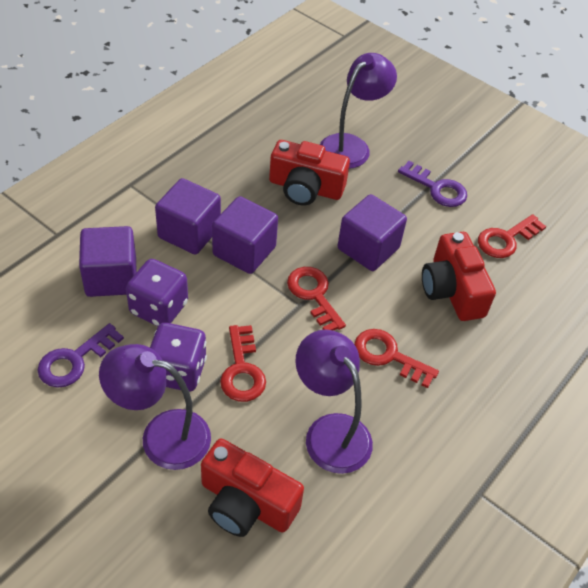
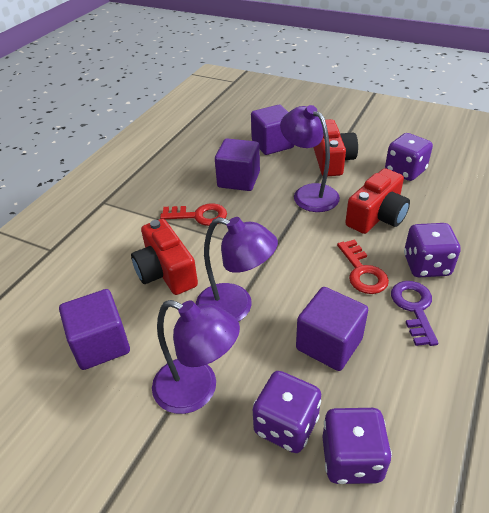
purple dice: 2 -> 4
purple key: 2 -> 1
red key: 4 -> 2

